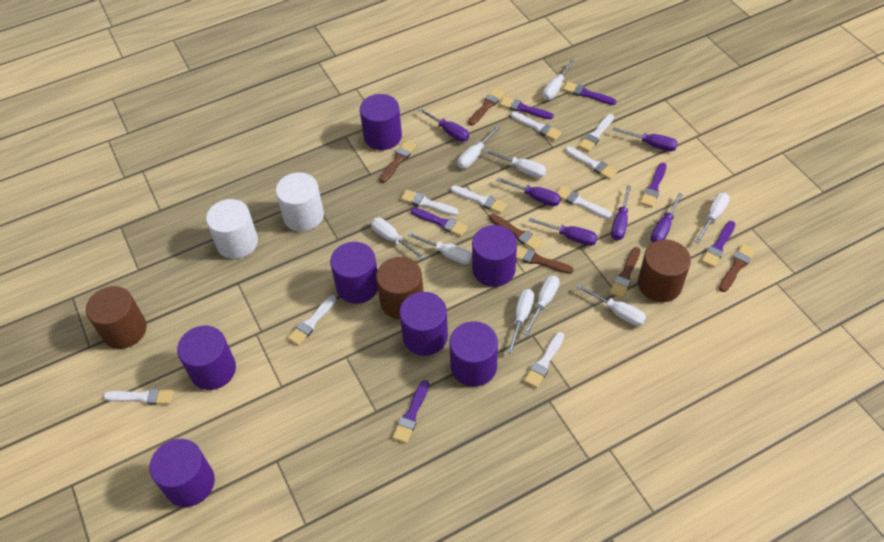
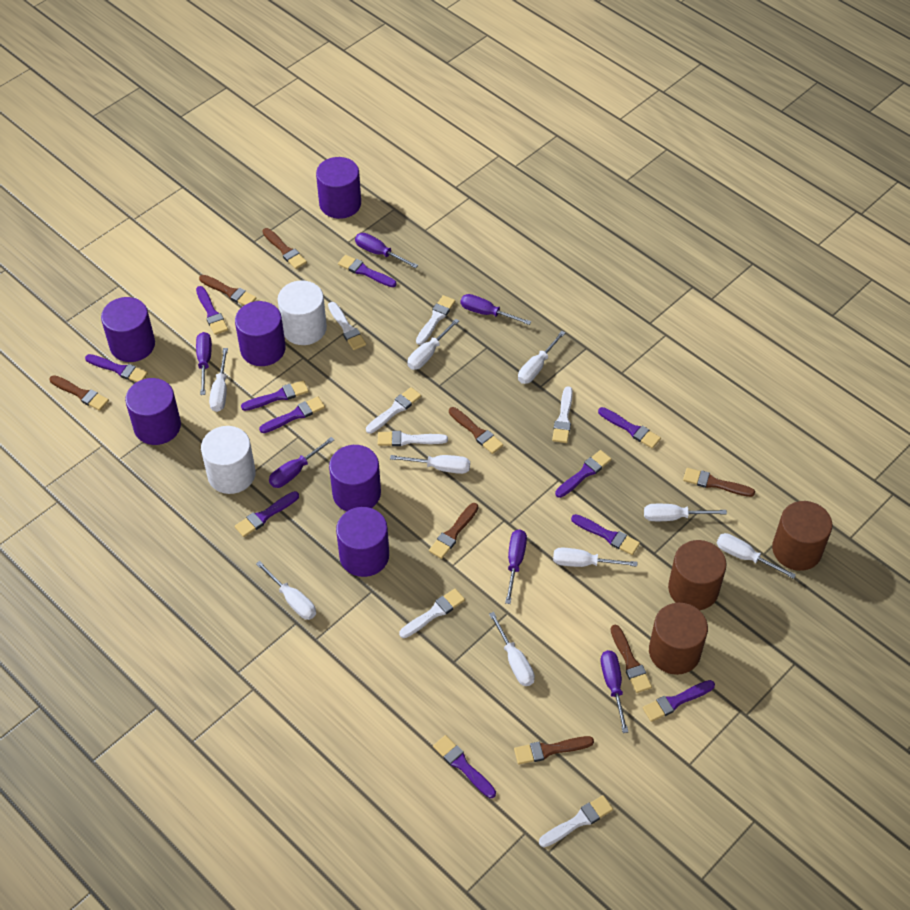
brown brush: 6 -> 8
purple brush: 6 -> 11
purple cylinder: 7 -> 6
white brush: 9 -> 7

